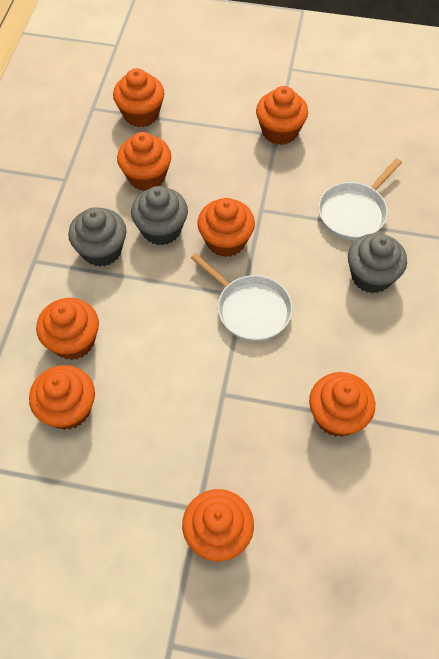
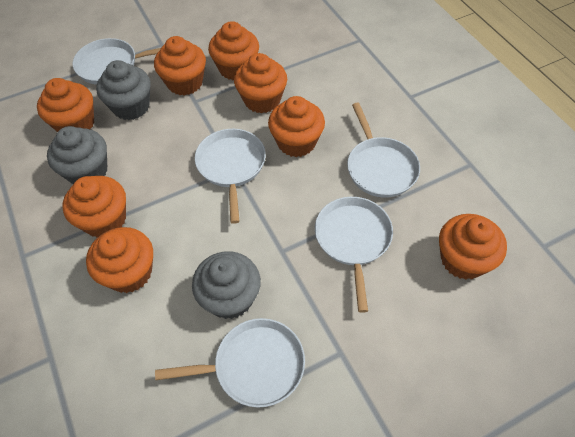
white pan: 2 -> 5

